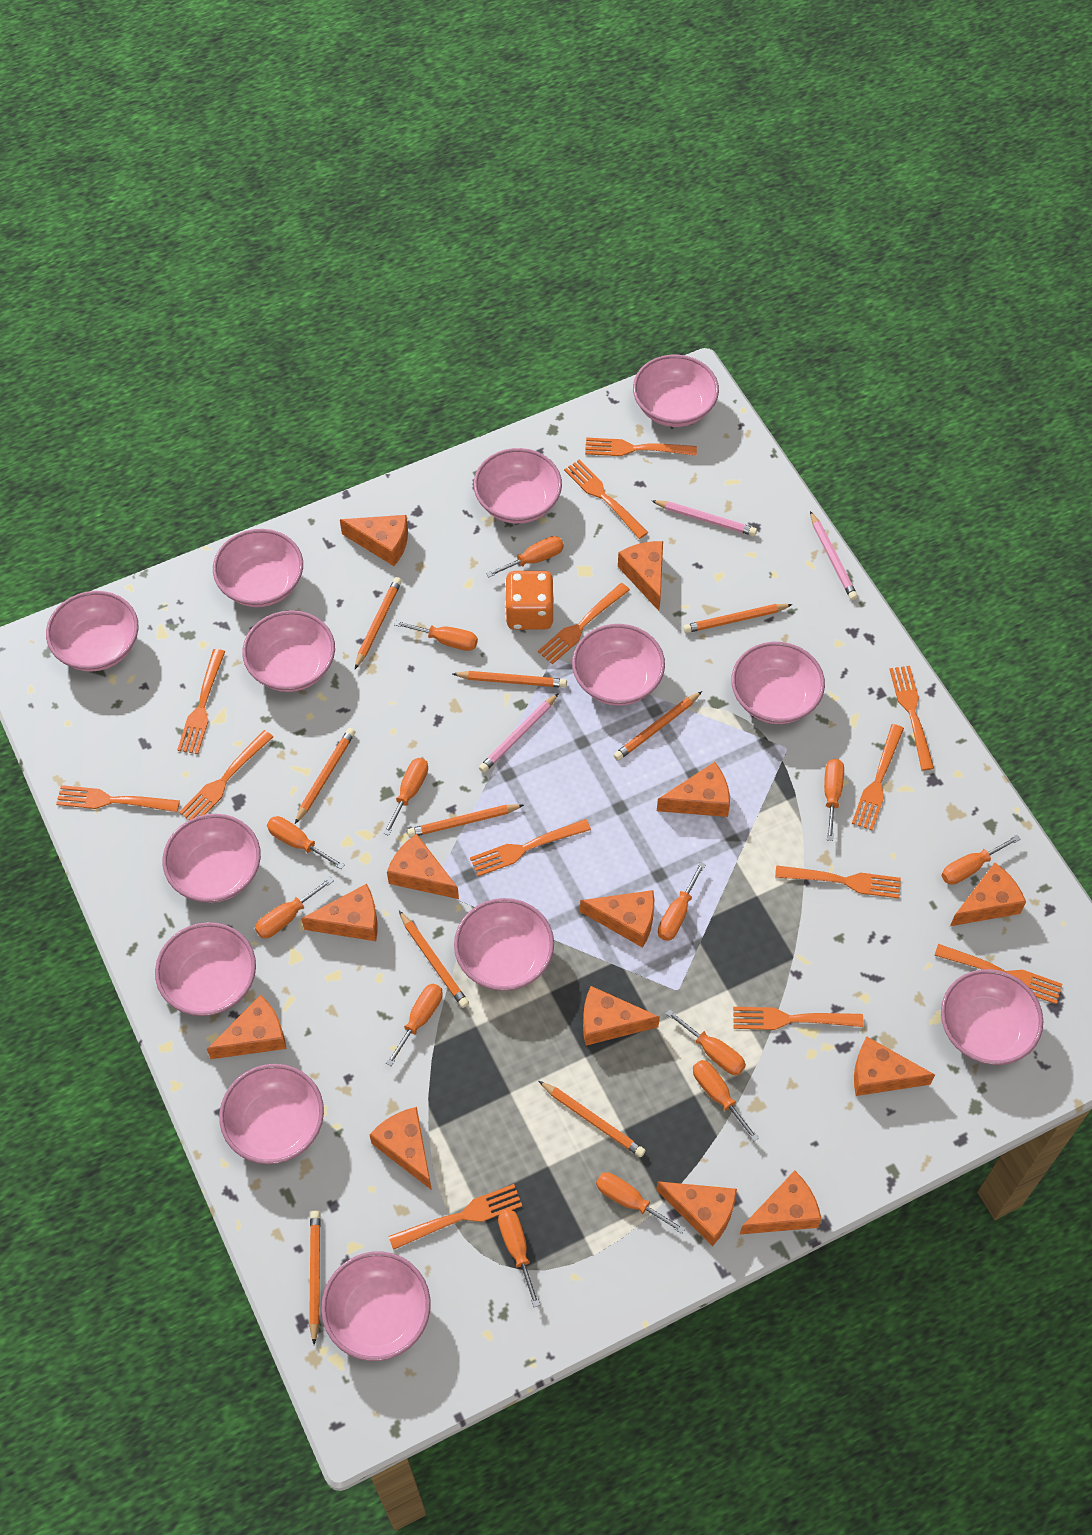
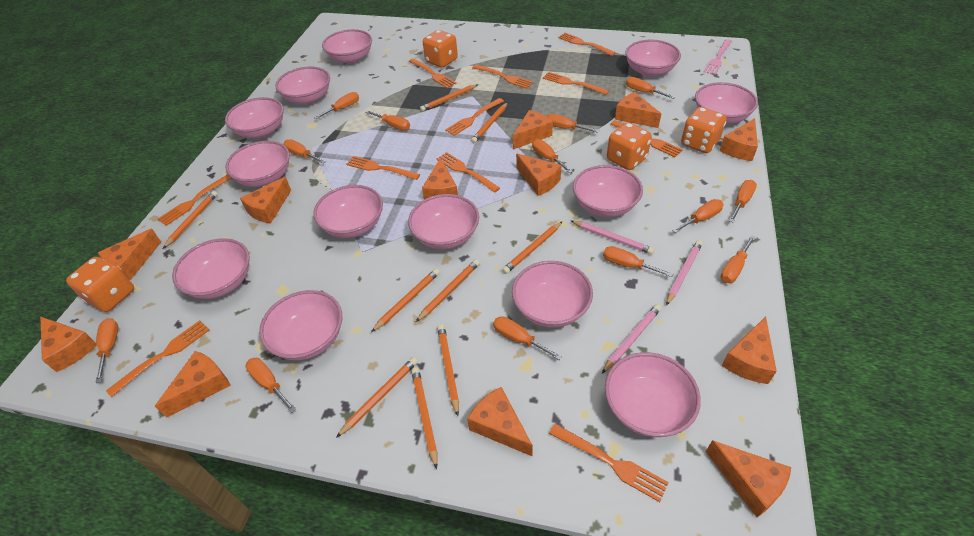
orange cheese: 13 -> 12
orange dice: 1 -> 4
orange fork: 13 -> 11
pink fork: 0 -> 1

